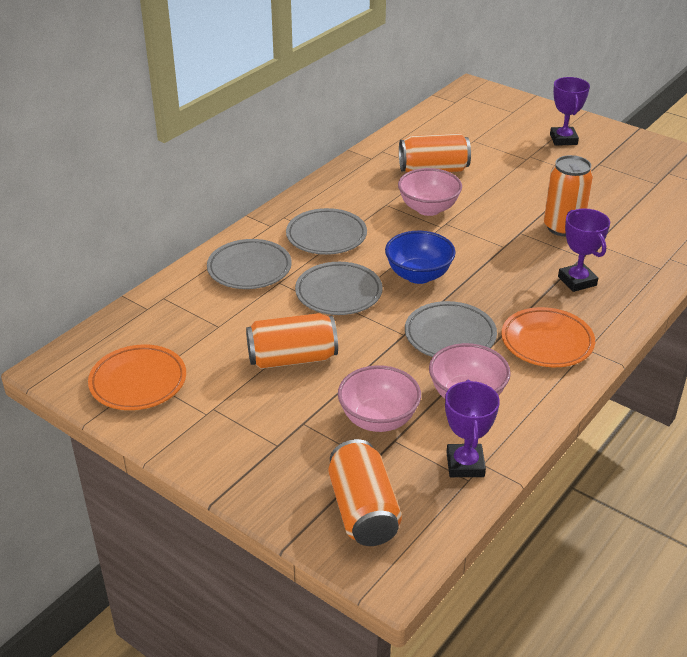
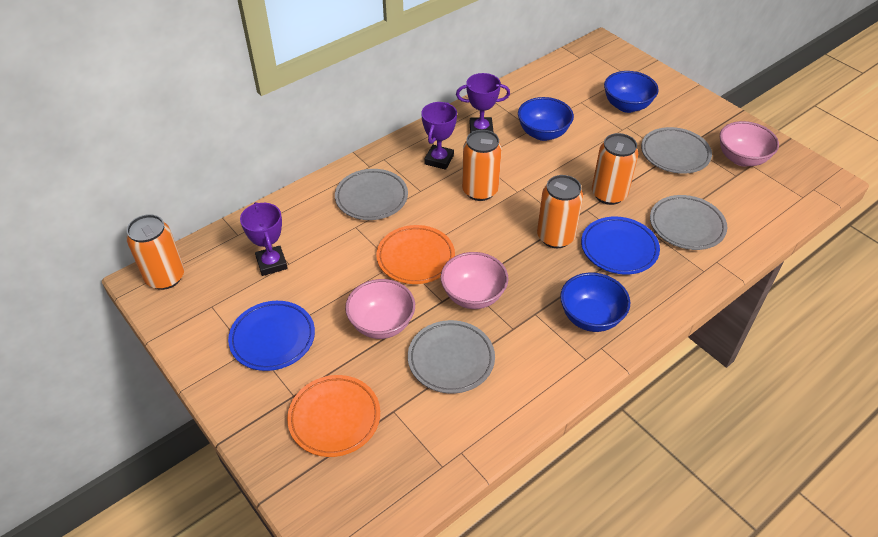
blue bowl: 1 -> 3
blue plate: 0 -> 2

